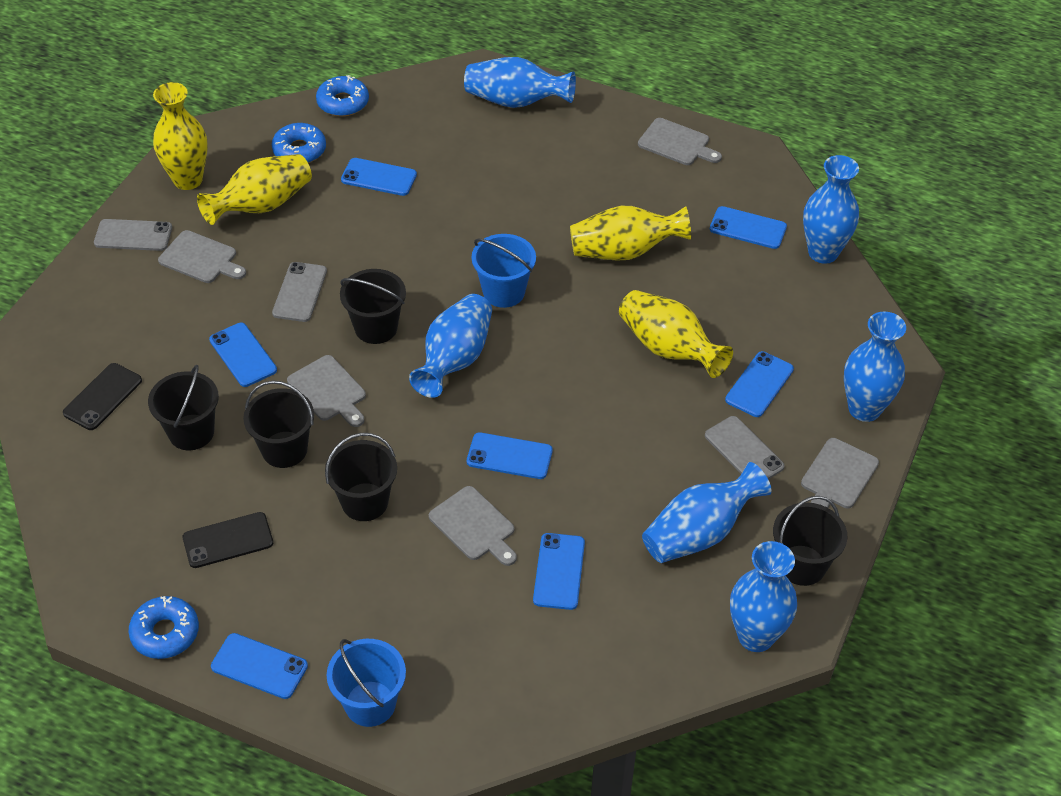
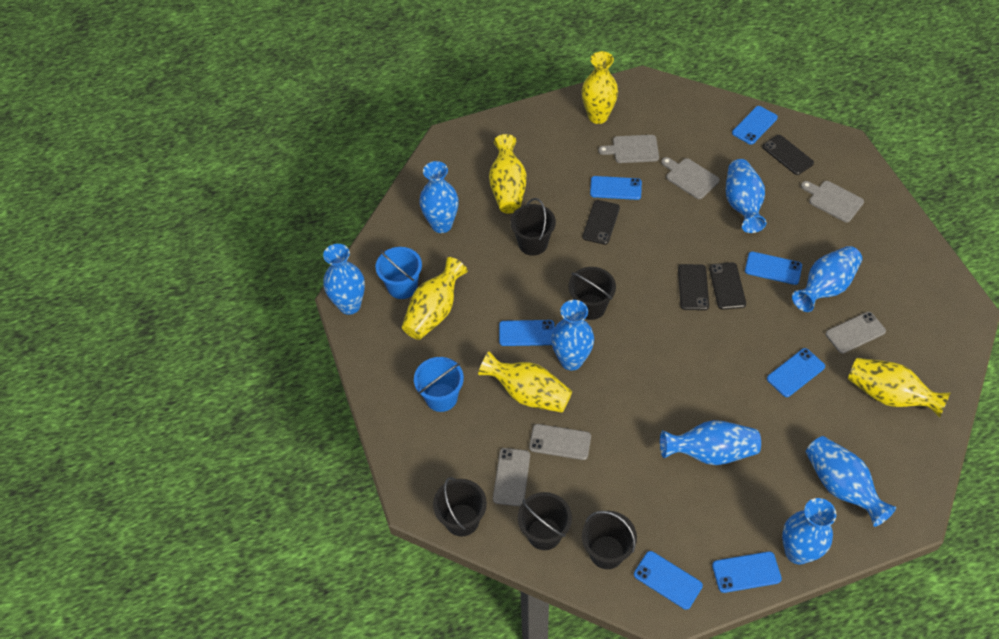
black phone: 2 -> 4
blue donut: 3 -> 0
blue vase: 6 -> 8
grey cutting board: 5 -> 3
yellow vase: 4 -> 5

